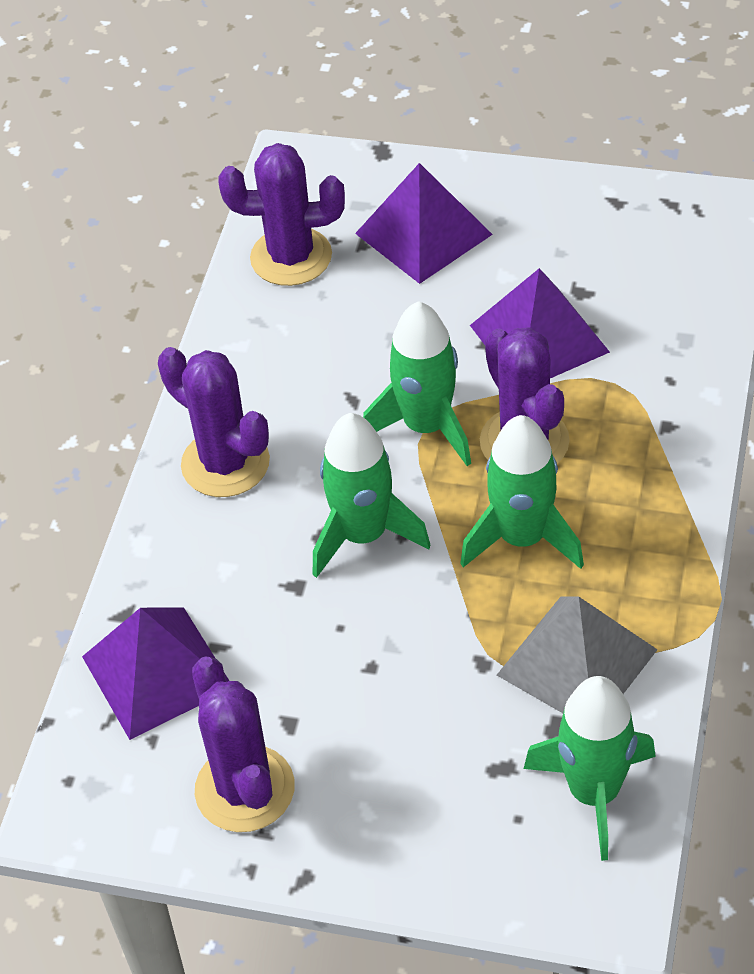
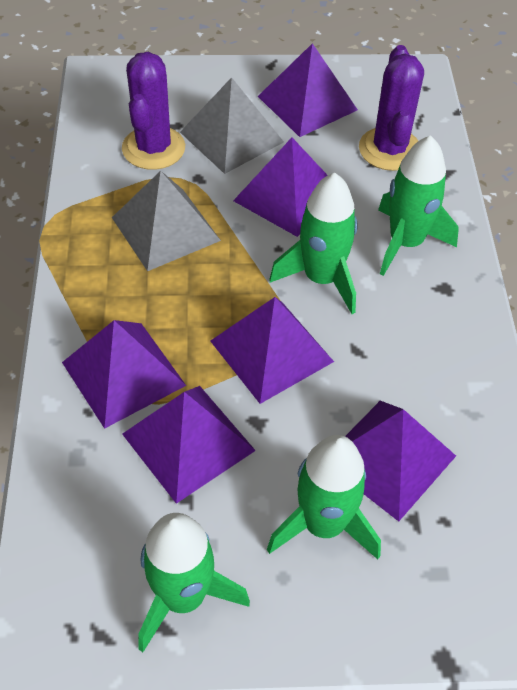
grey pyramid: 1 -> 2
purple cactus: 4 -> 2
purple pyramid: 3 -> 6

